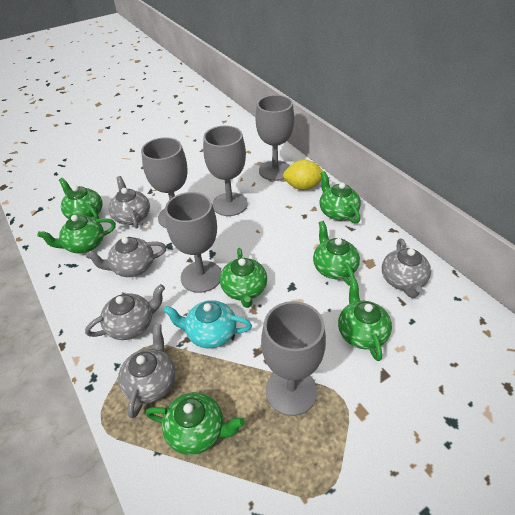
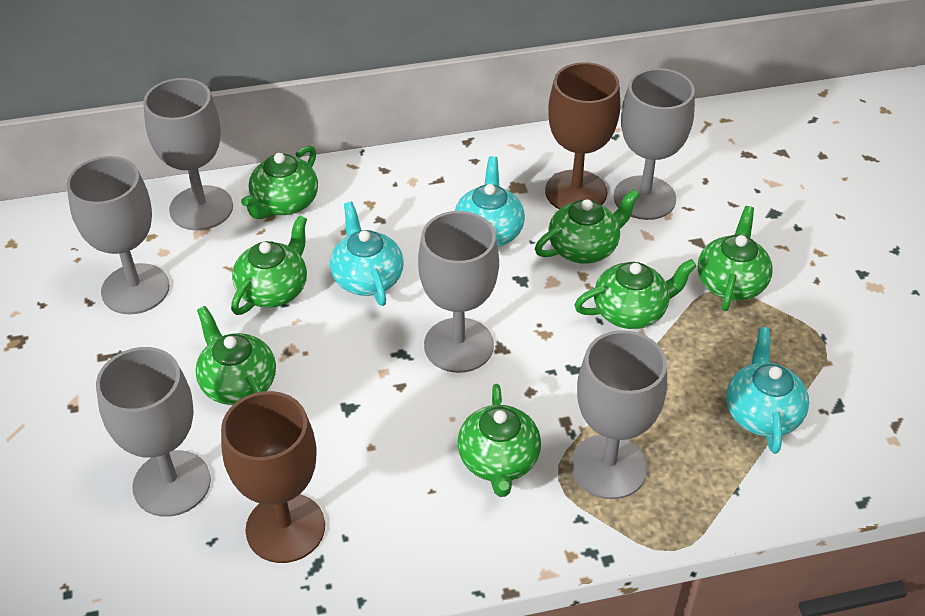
brown goblet: 0 -> 2
grey goblet: 5 -> 6
grey teapot: 5 -> 0
turquoise teapot: 1 -> 3
yellow lemon: 1 -> 0

